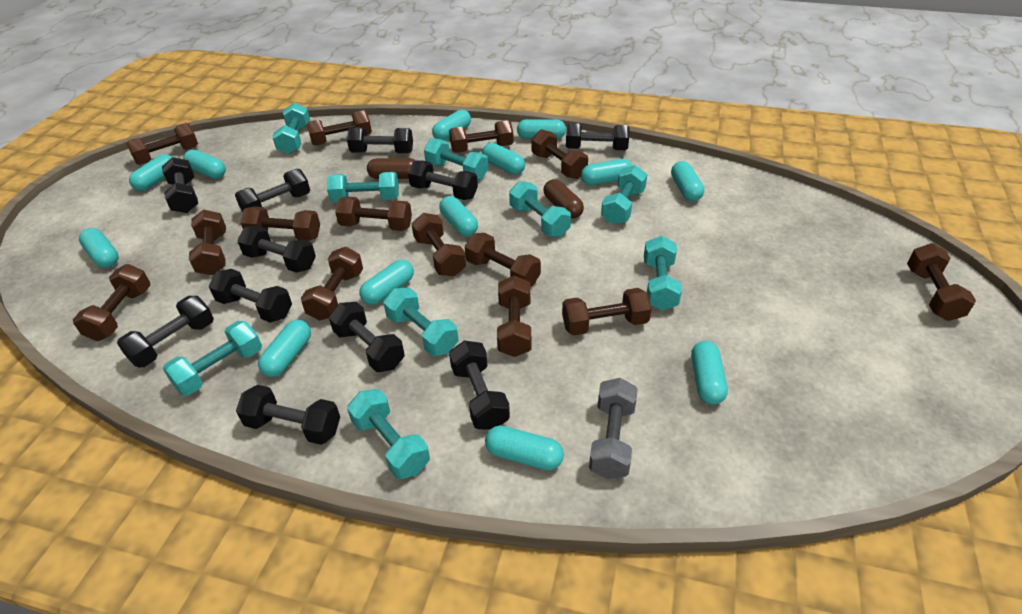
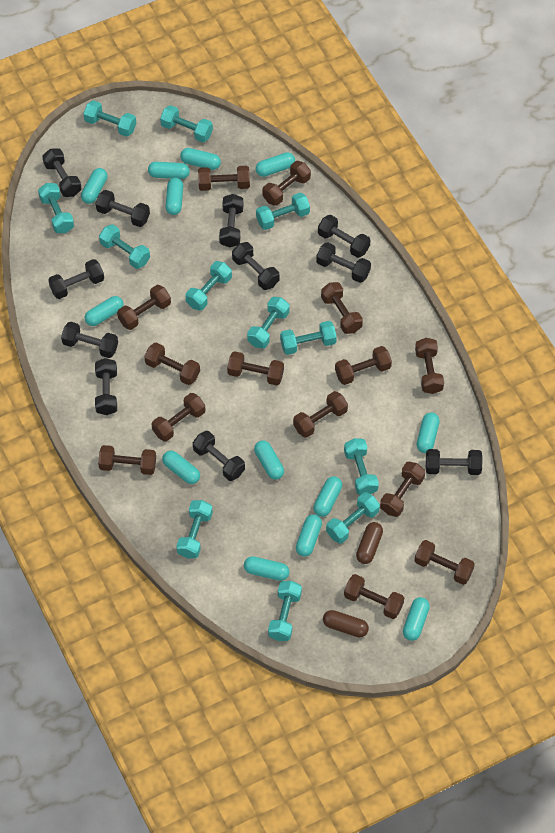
grey dumbbell: 1 -> 0
turquoise dumbbell: 9 -> 12

